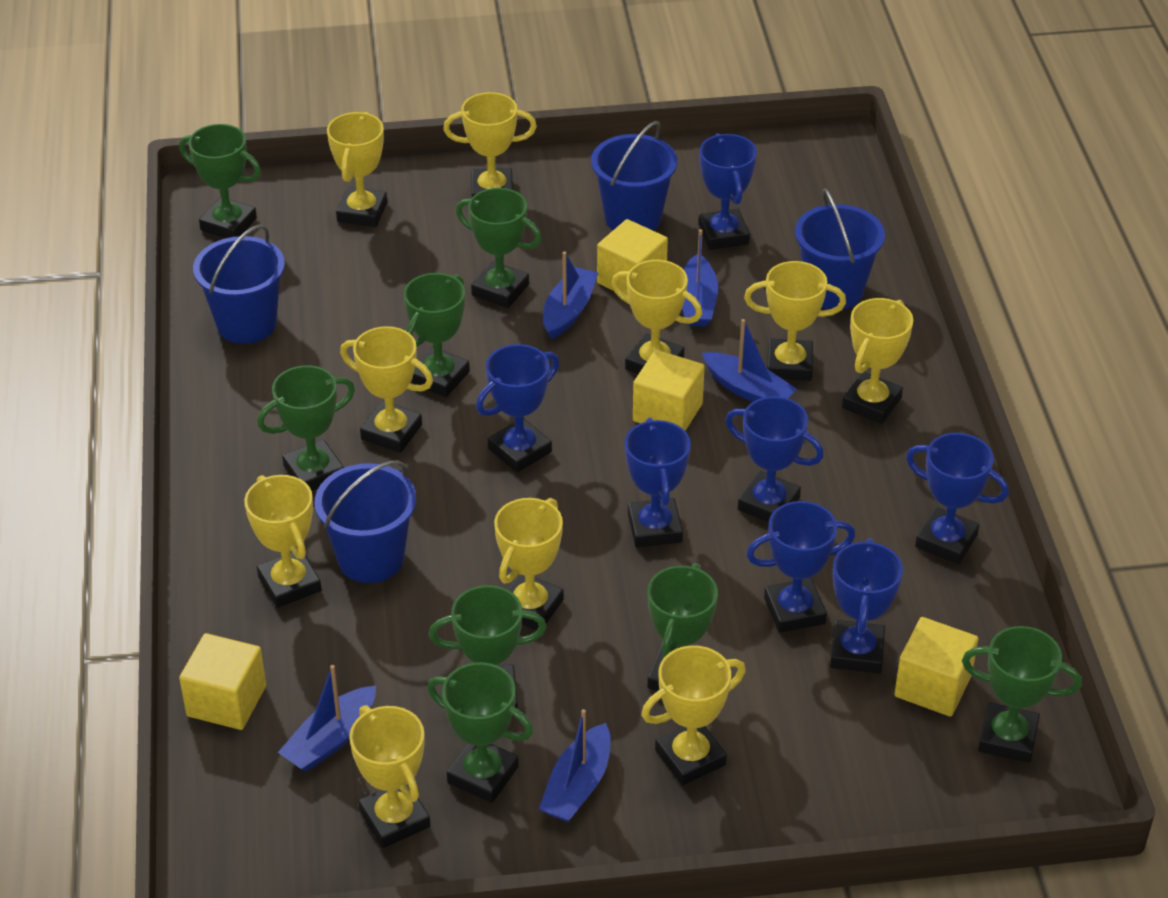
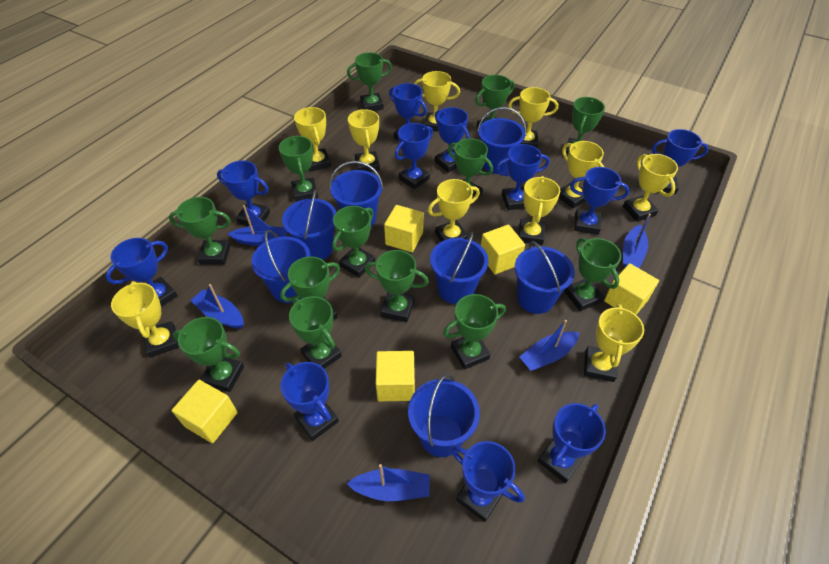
blue bucket: 4 -> 7
blue trophy: 7 -> 11
green trophy: 8 -> 13
yellow cube: 4 -> 5

